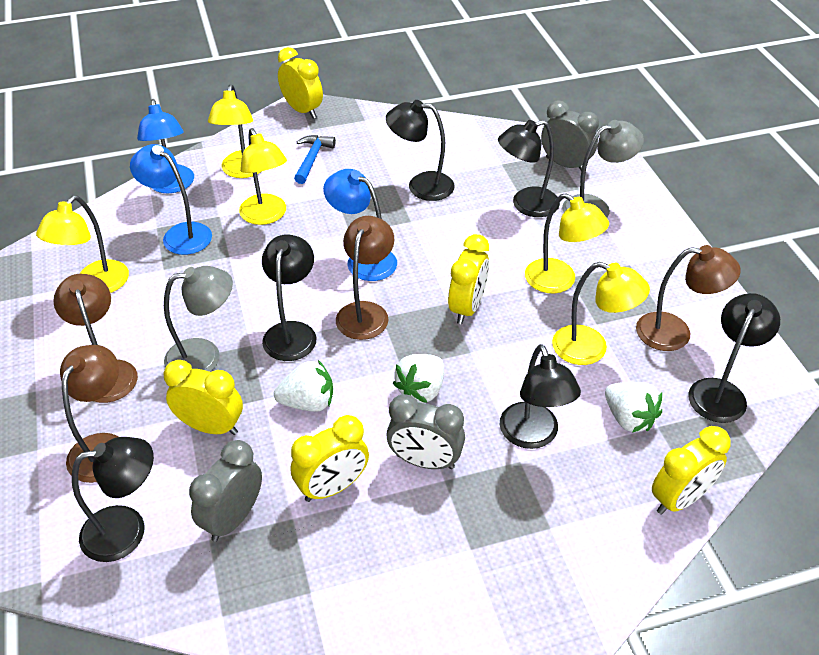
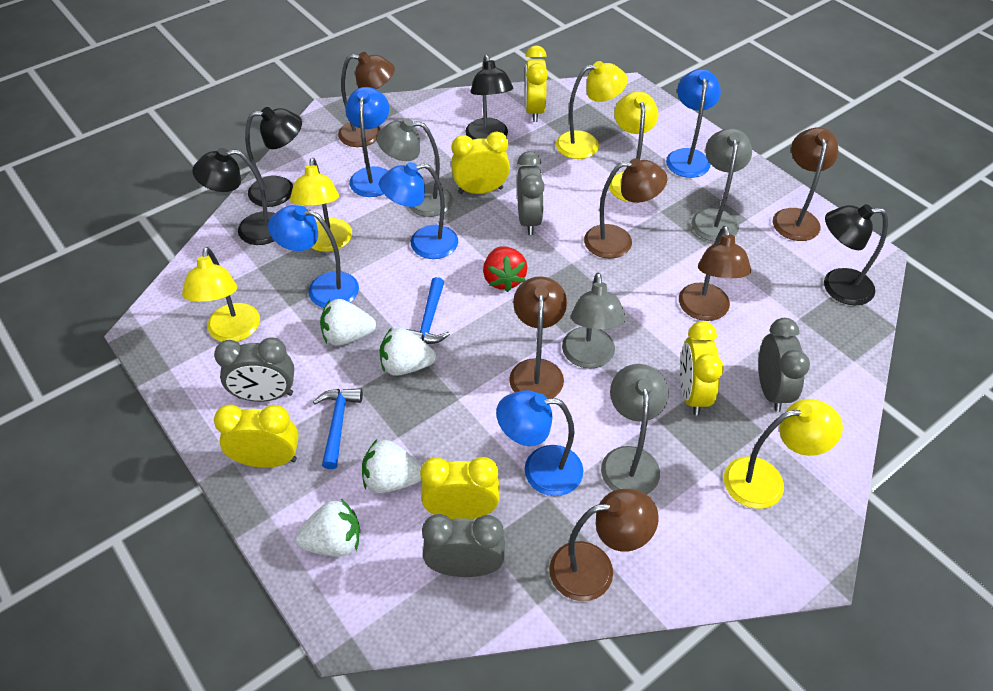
black lamp: 6 -> 4
blue hammer: 1 -> 2
blue lamp: 3 -> 5
brown lamp: 4 -> 6
grey clock: 3 -> 4
grey lamp: 2 -> 4
red strawberry: 0 -> 1
white strawberry: 3 -> 4

